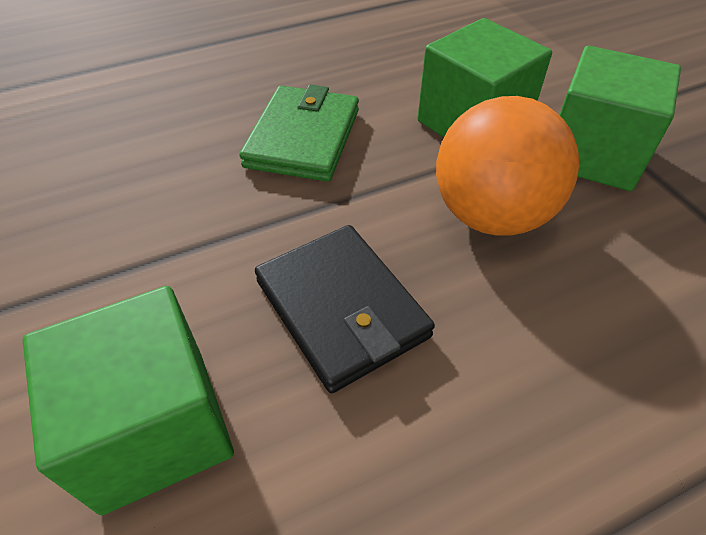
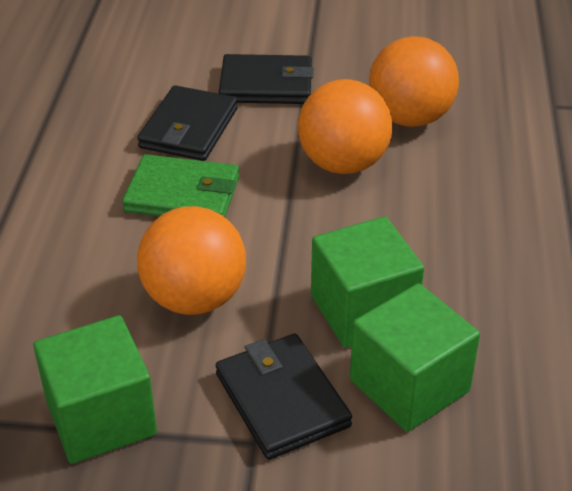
black wallet: 1 -> 3
orange ball: 1 -> 3

